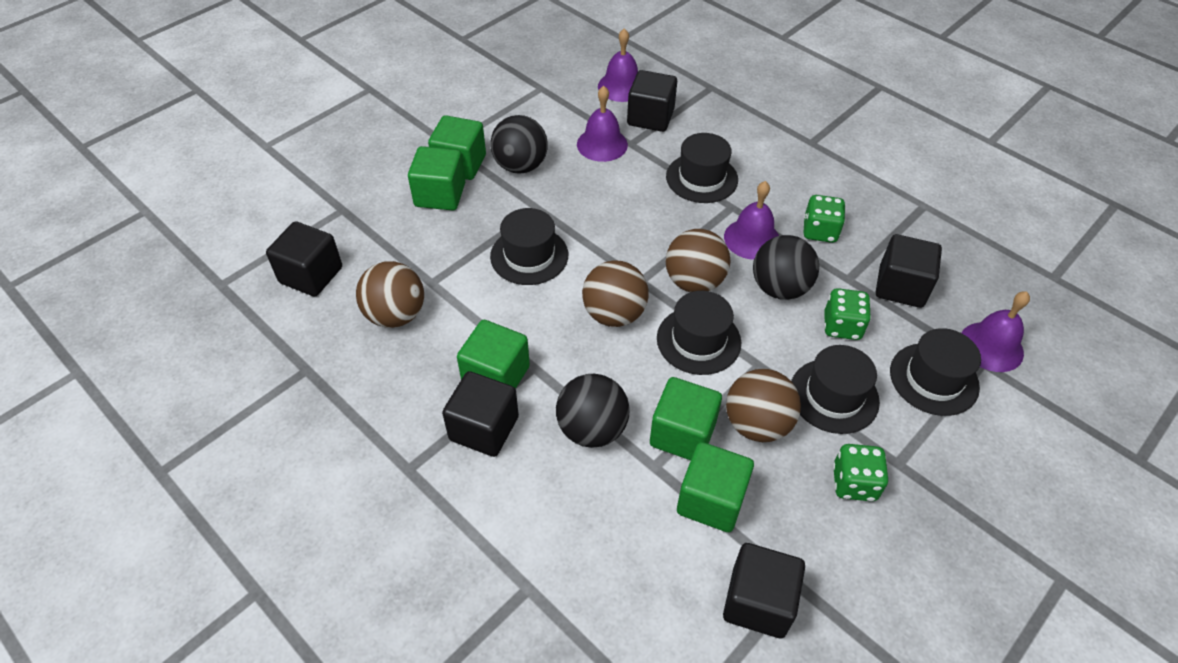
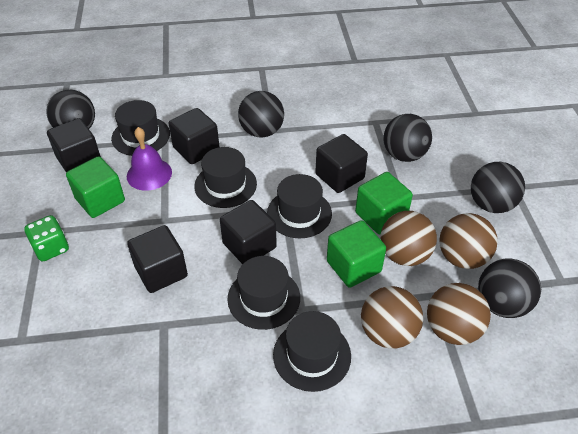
black ball: 3 -> 5
green cube: 5 -> 3
green dice: 3 -> 1
purple bell: 4 -> 1

